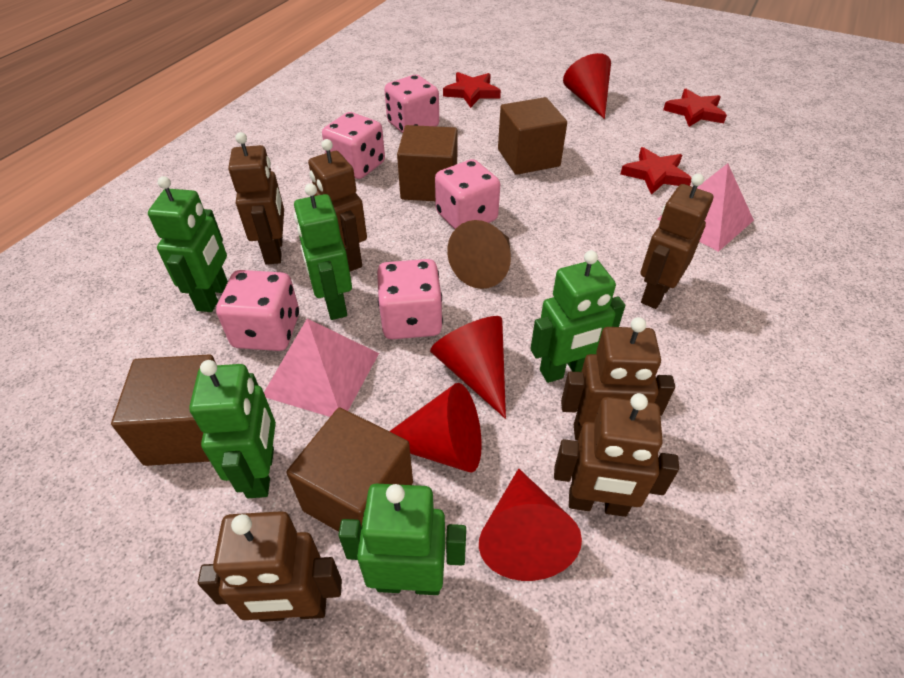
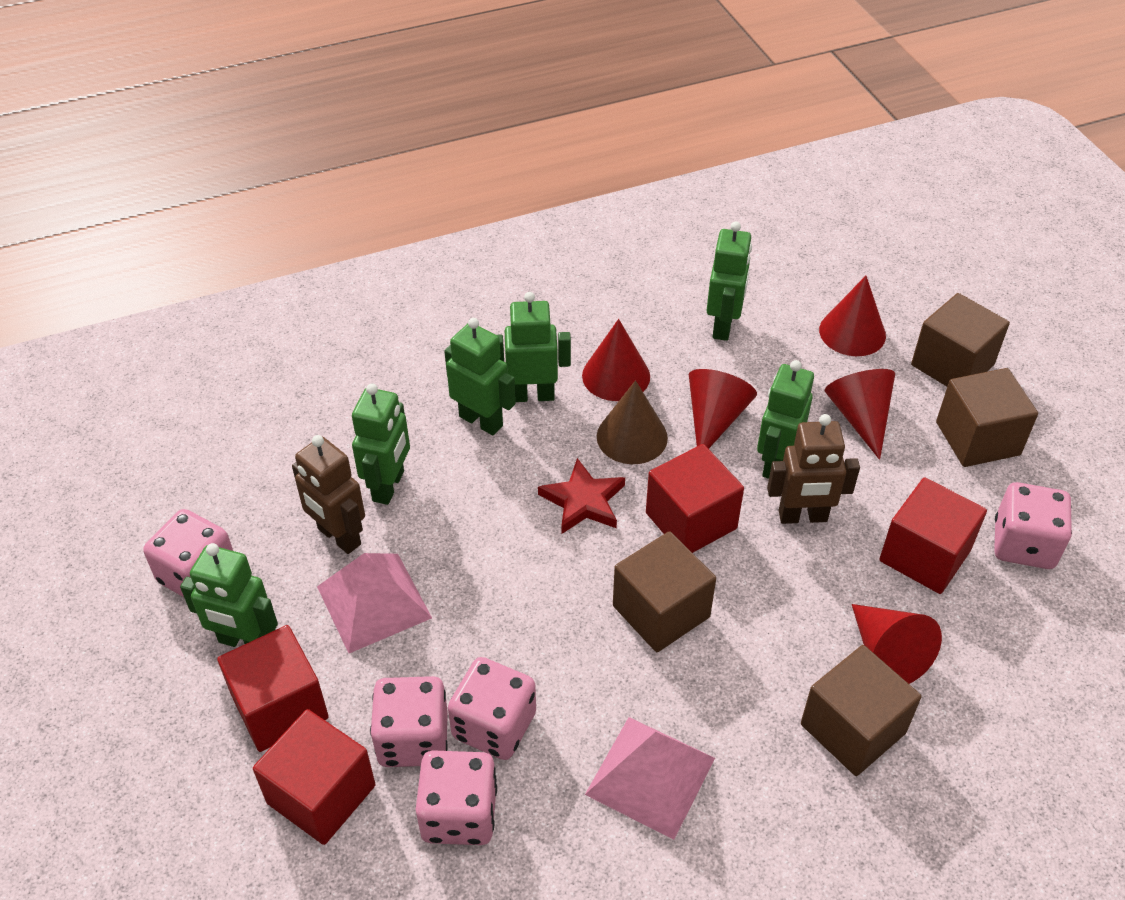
brown robot: 6 -> 2
green robot: 5 -> 6
red cone: 4 -> 5
red cube: 0 -> 4
red star: 3 -> 1

